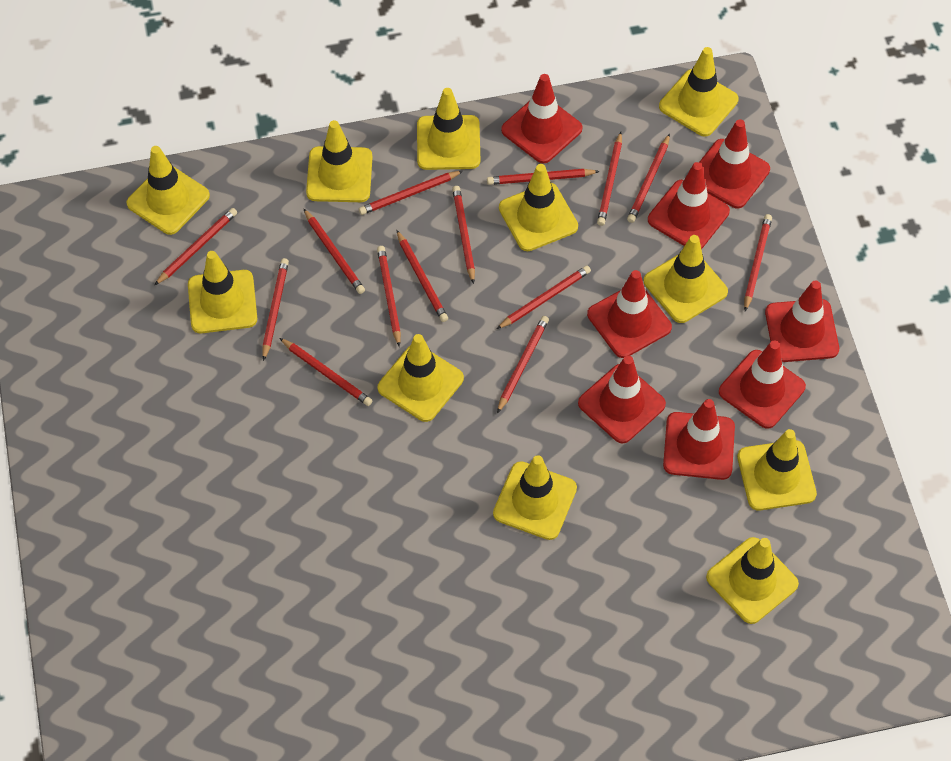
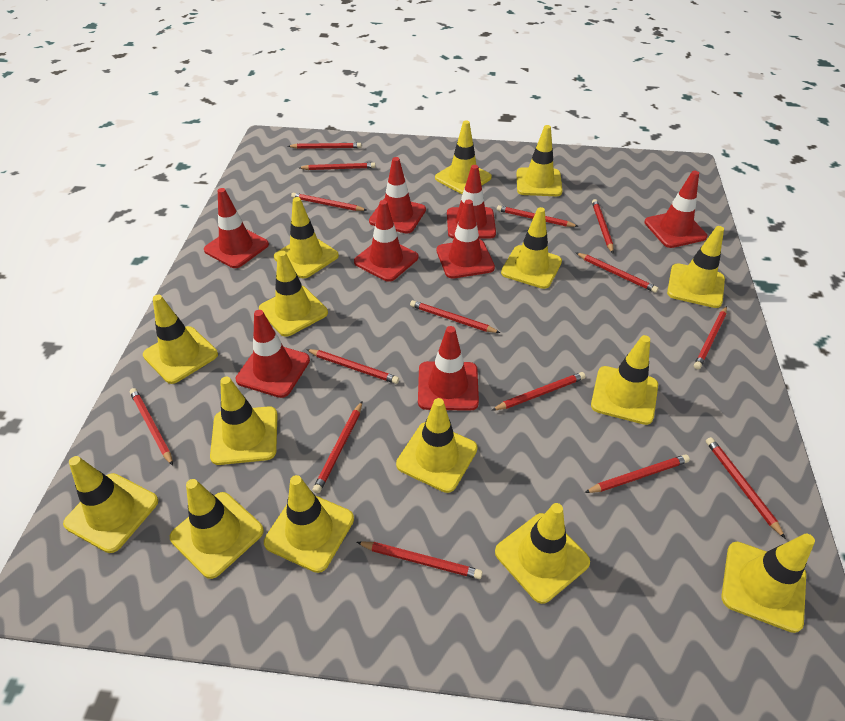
red pencil: 14 -> 15
yellow traffic cone: 11 -> 15

